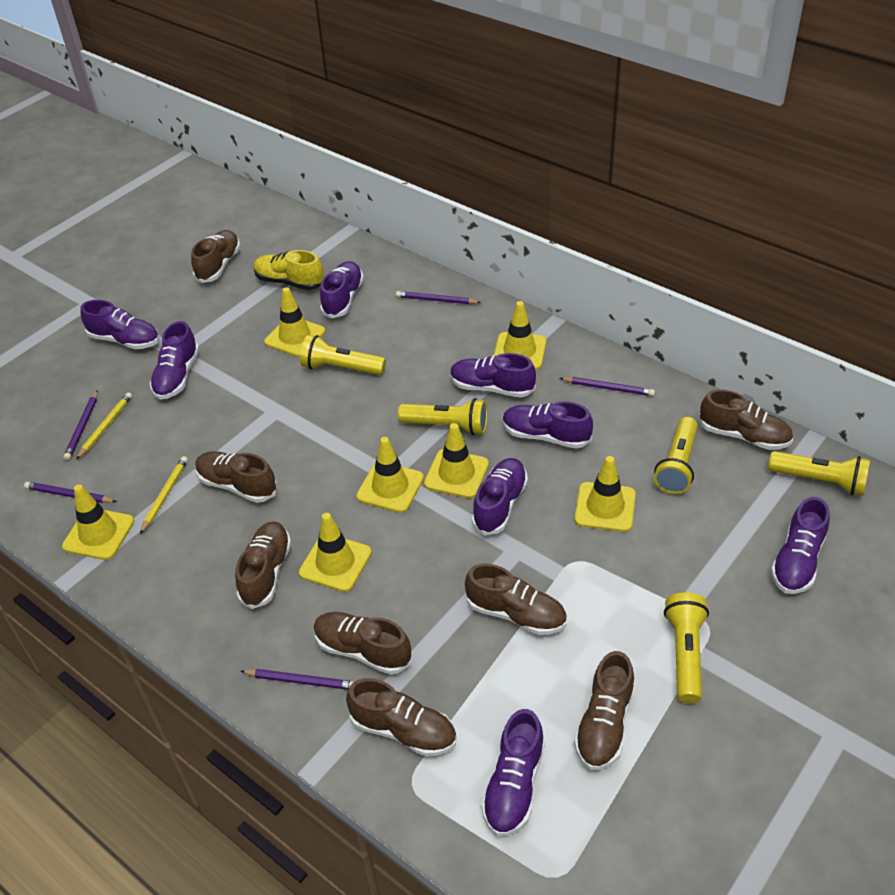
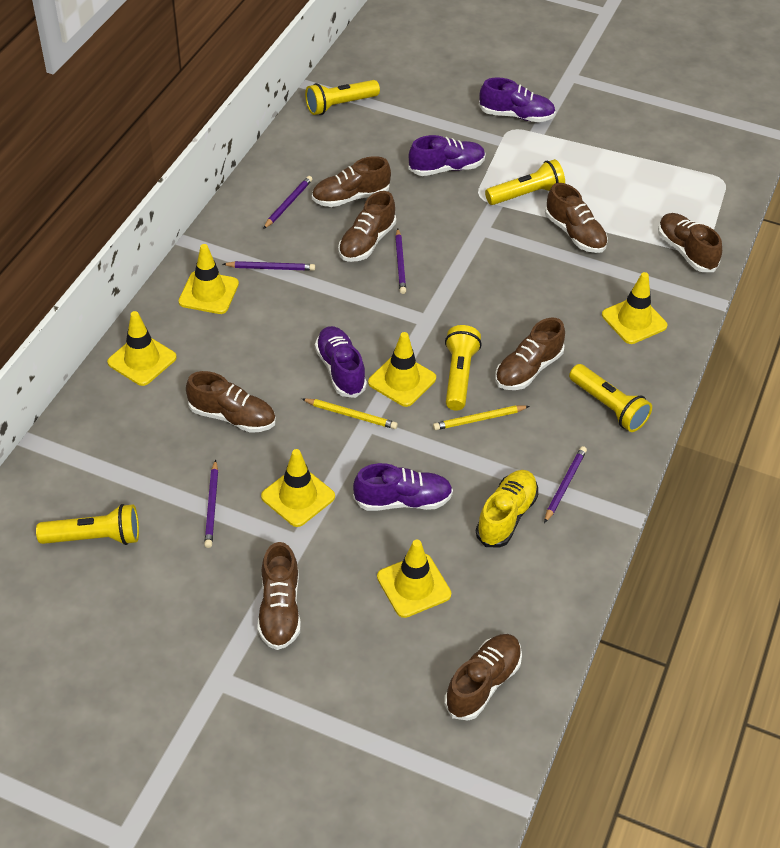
purple shoe: 8 -> 4
yellow traffic cone: 7 -> 6

